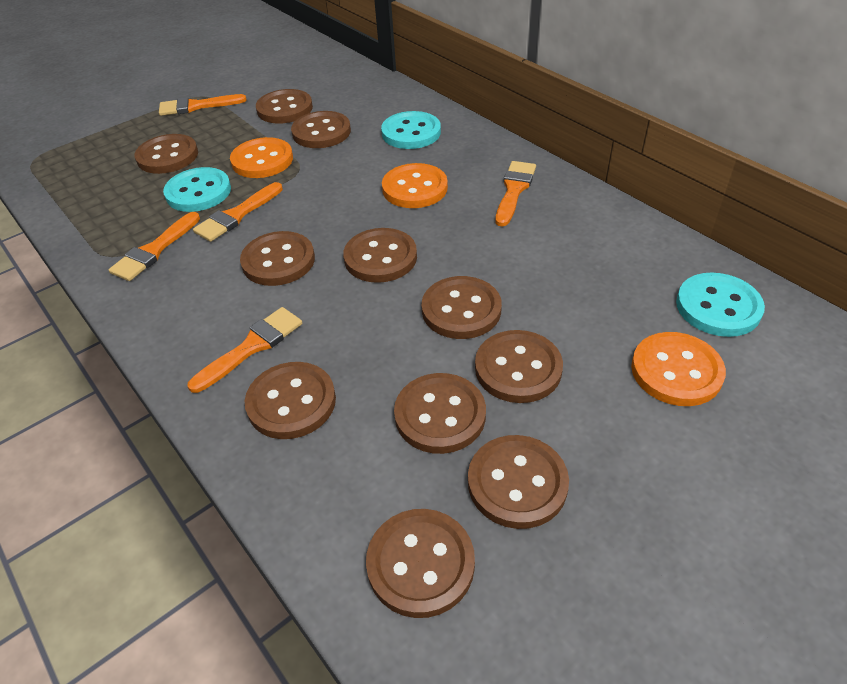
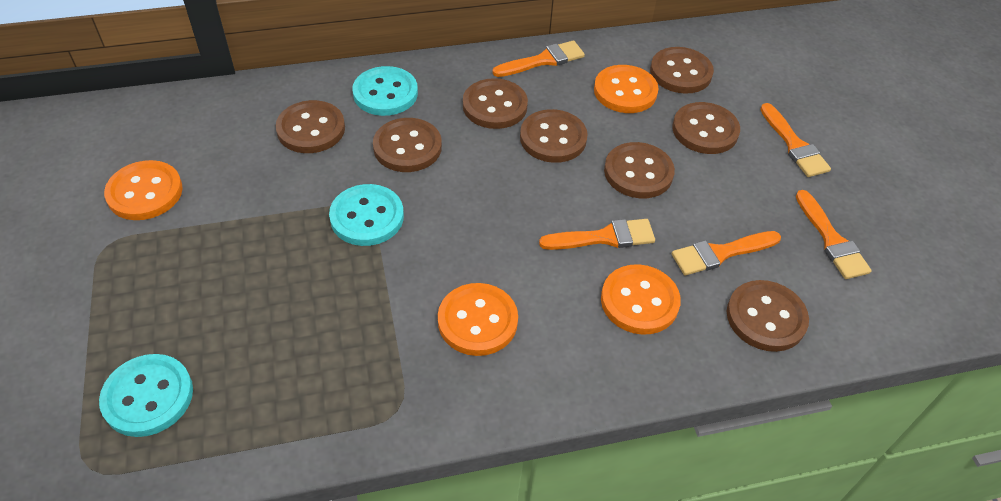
brown button: 11 -> 8
orange button: 3 -> 4

